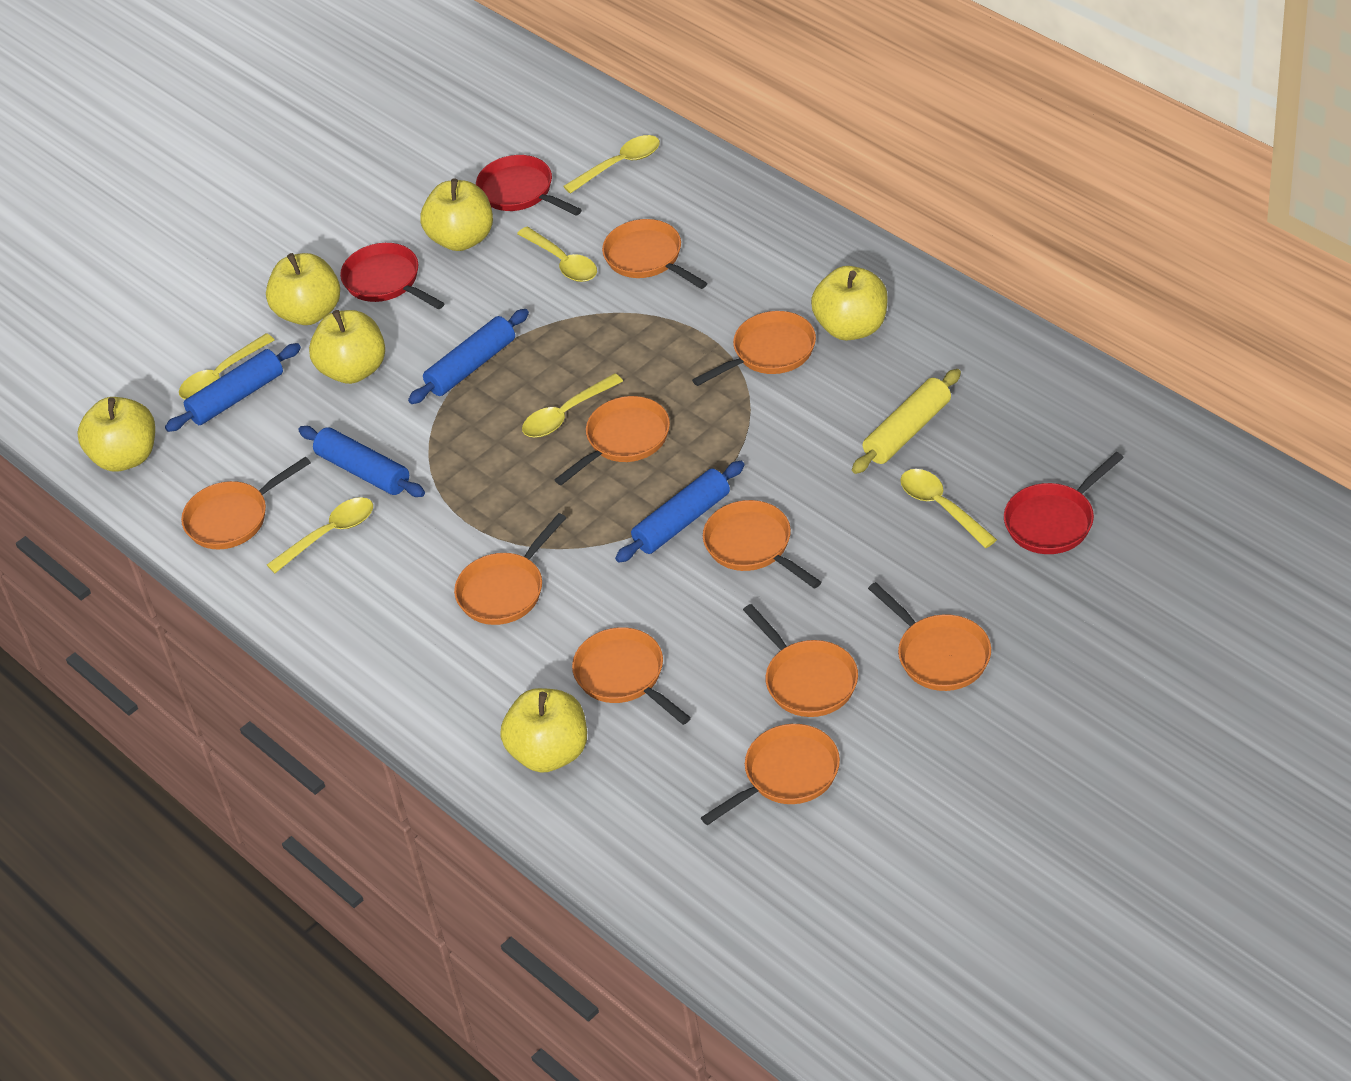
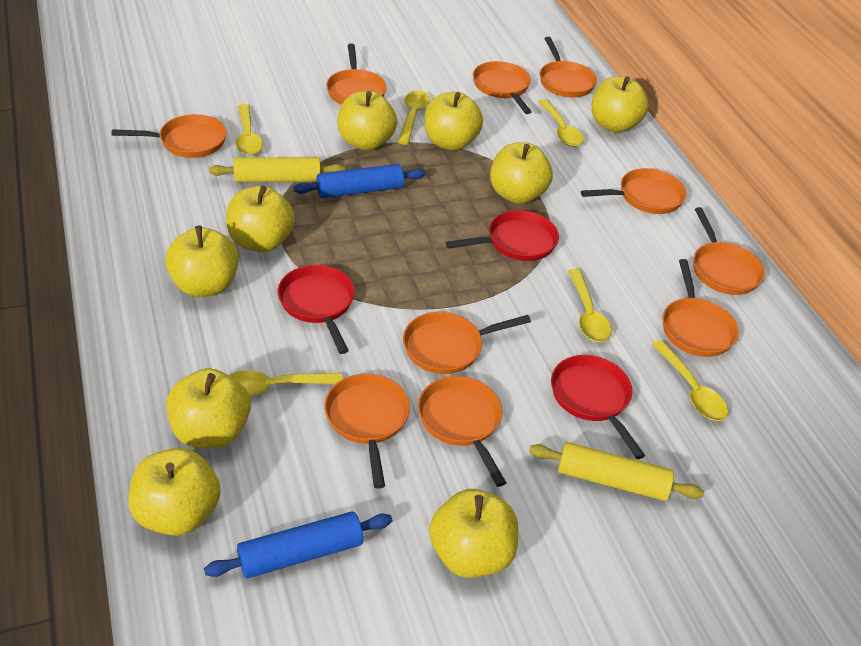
blue rolling pin: 4 -> 2
yellow apple: 6 -> 9
yellow rolling pin: 1 -> 2

